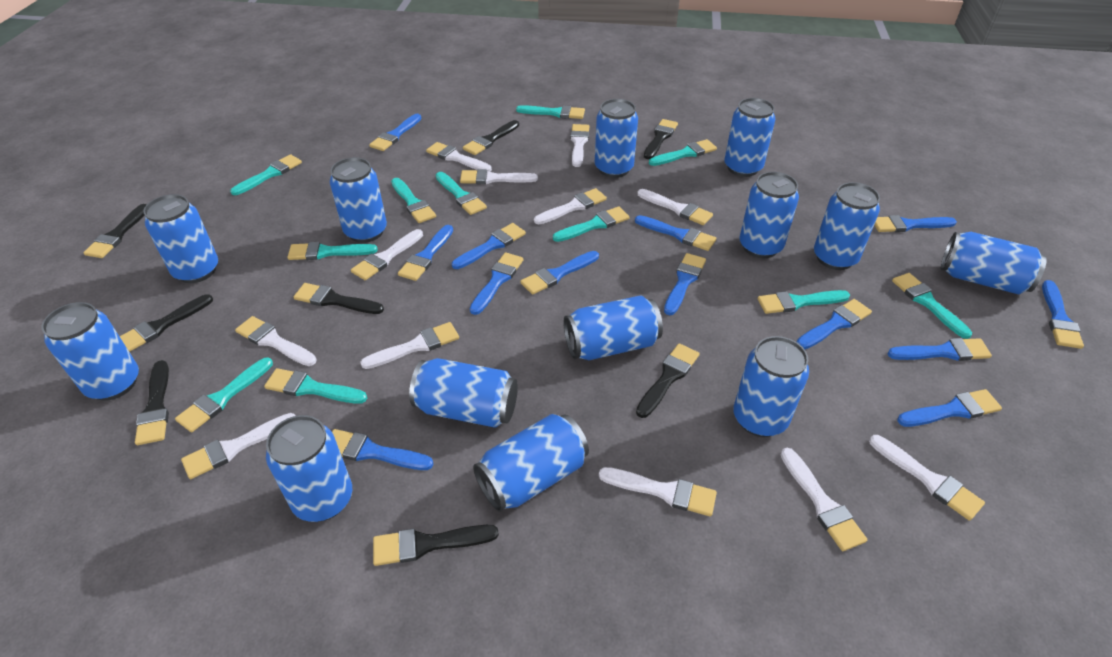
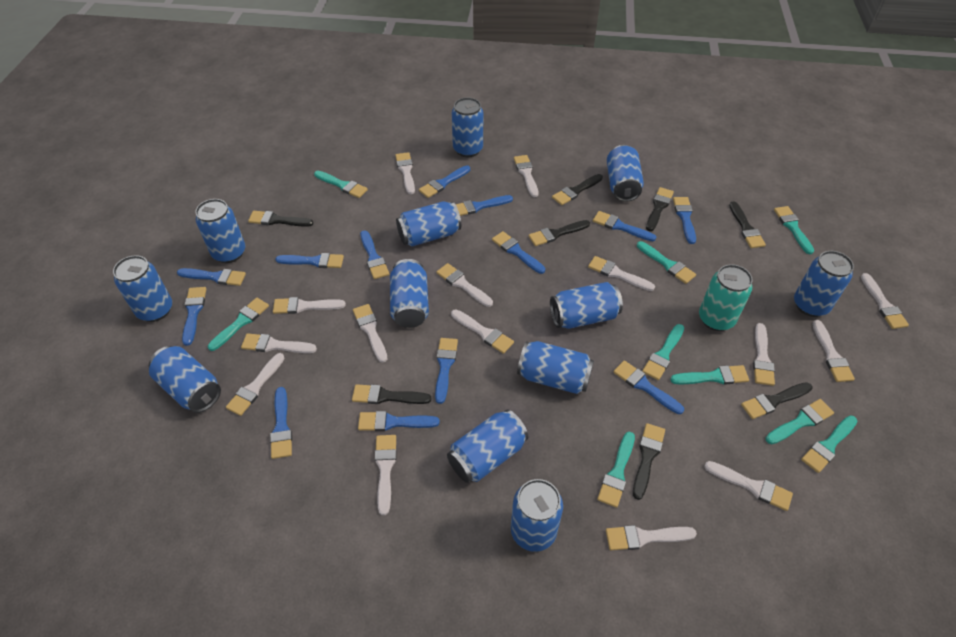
blue can: 13 -> 12
turquoise brush: 11 -> 9
turquoise can: 0 -> 1
white brush: 12 -> 15

